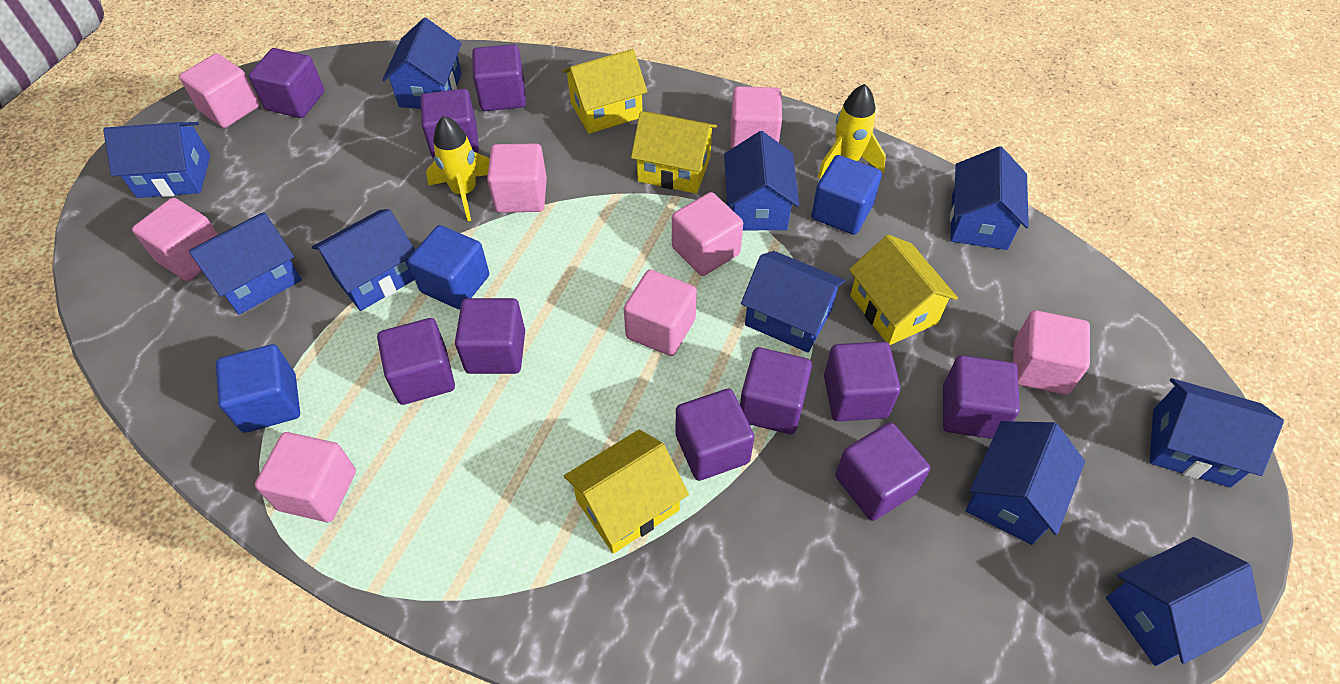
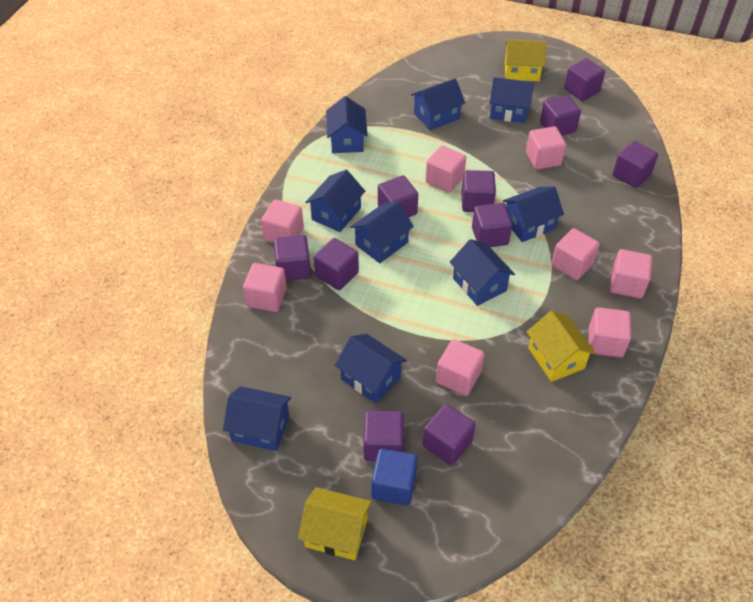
blue cube: 3 -> 1
blue house: 10 -> 9
yellow house: 4 -> 3
yellow rocket: 2 -> 0

